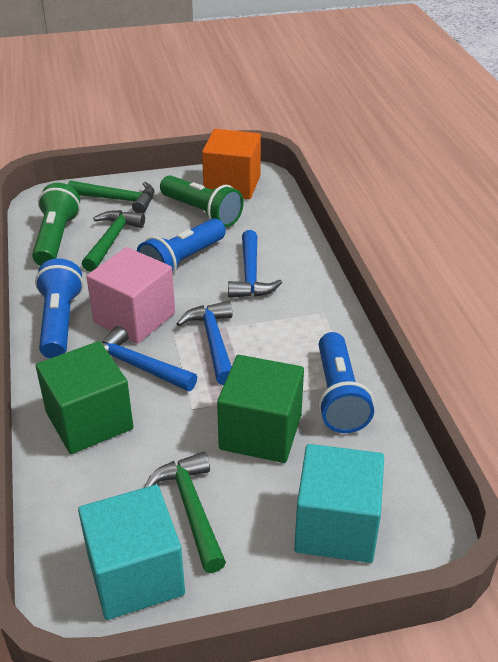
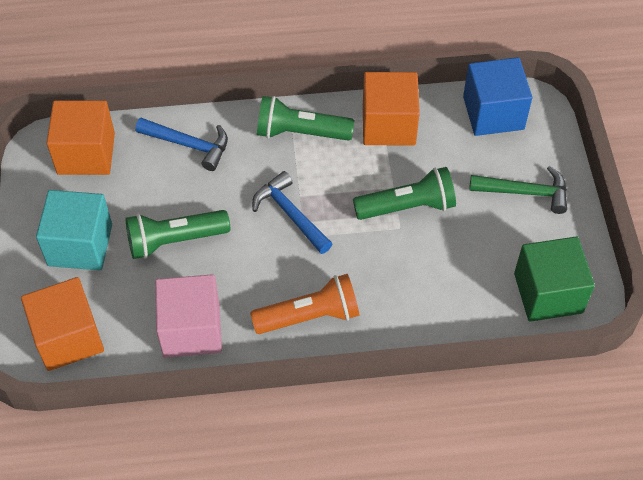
blue cube: 0 -> 1
blue flashlight: 3 -> 0
blue hammer: 3 -> 2
green cube: 2 -> 1
green flashlight: 2 -> 3
green hammer: 3 -> 1
orange cube: 1 -> 3
orange flashlight: 0 -> 1
turquoise cube: 2 -> 1

